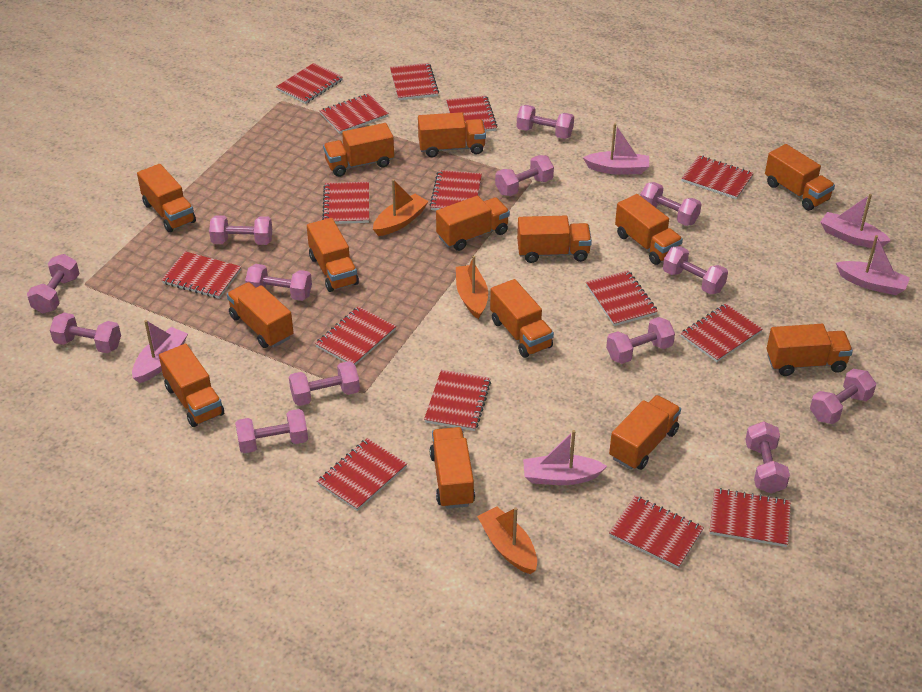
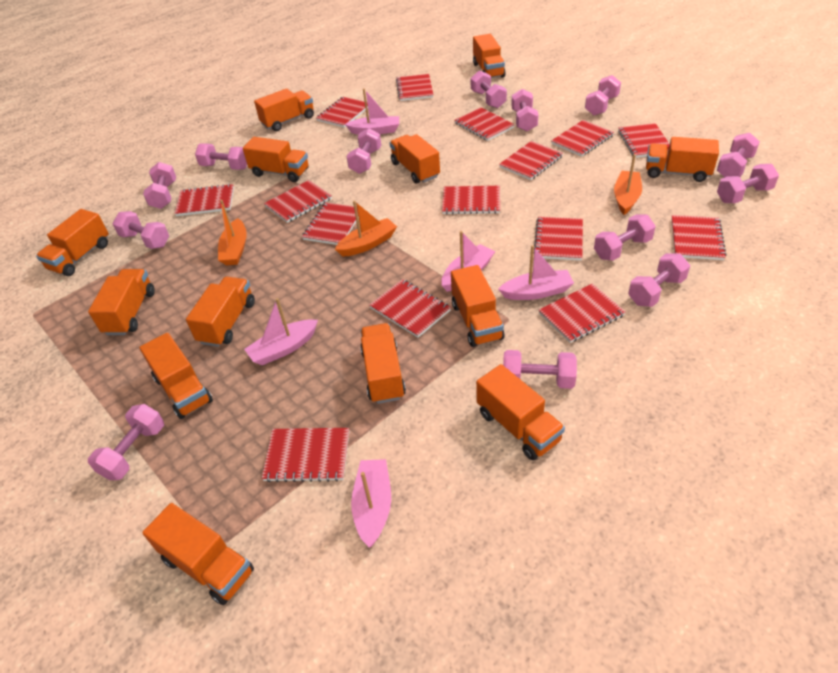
orange truck: 14 -> 13

